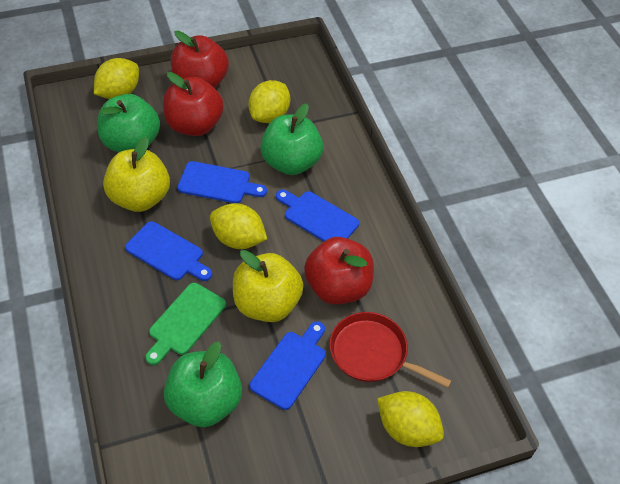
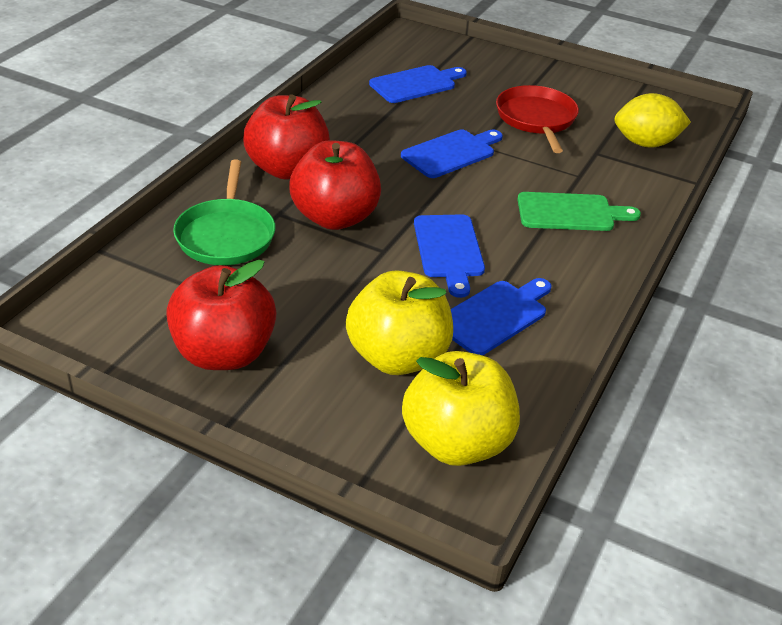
green apple: 3 -> 0
green pan: 0 -> 1
yellow lemon: 4 -> 1

